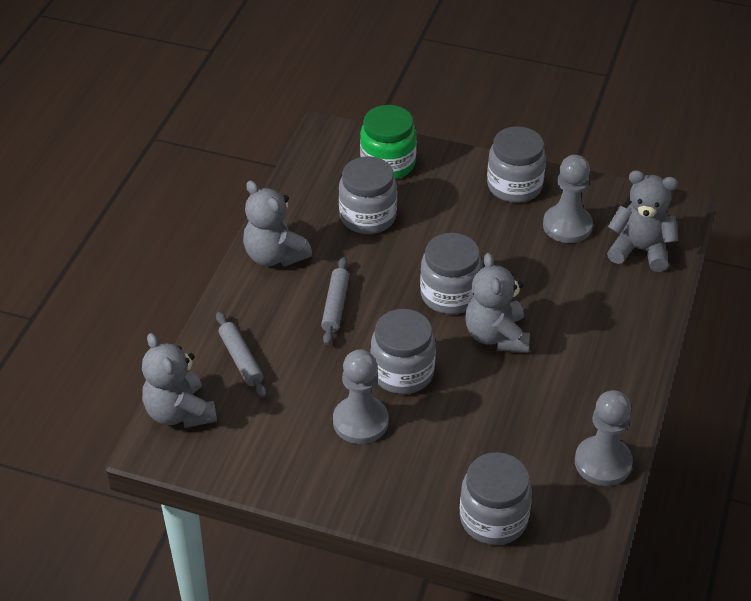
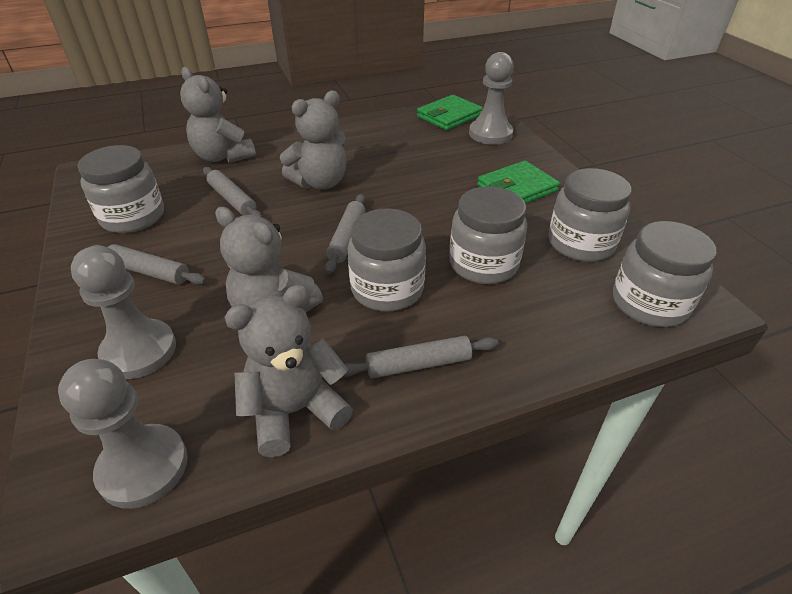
green jar: 1 -> 0
green wallet: 0 -> 2
grey rolling pin: 2 -> 4

